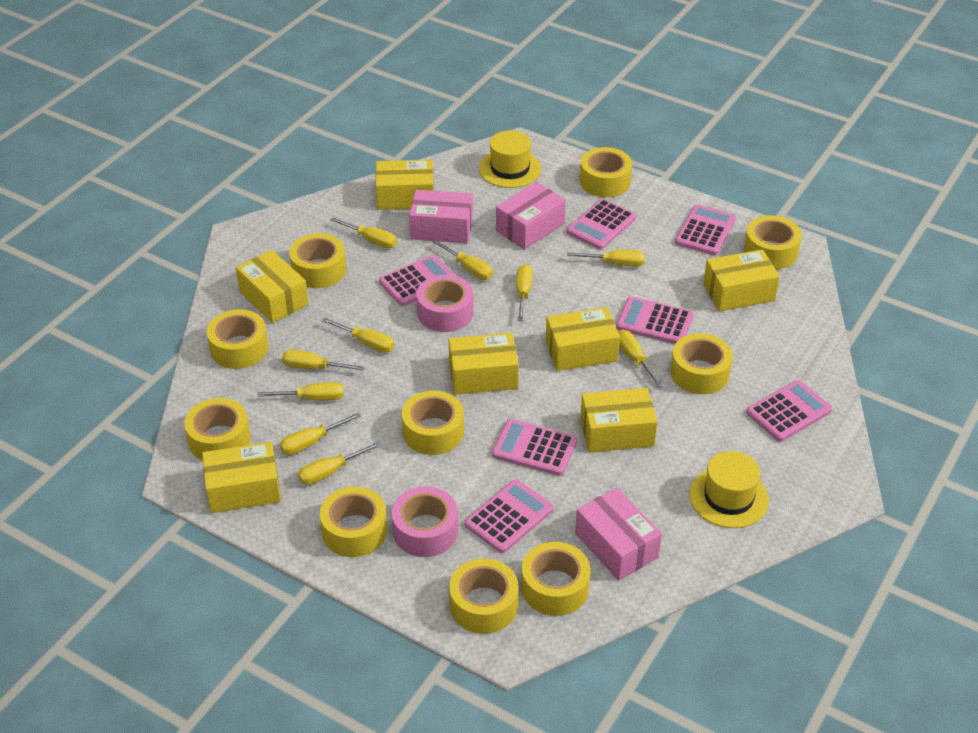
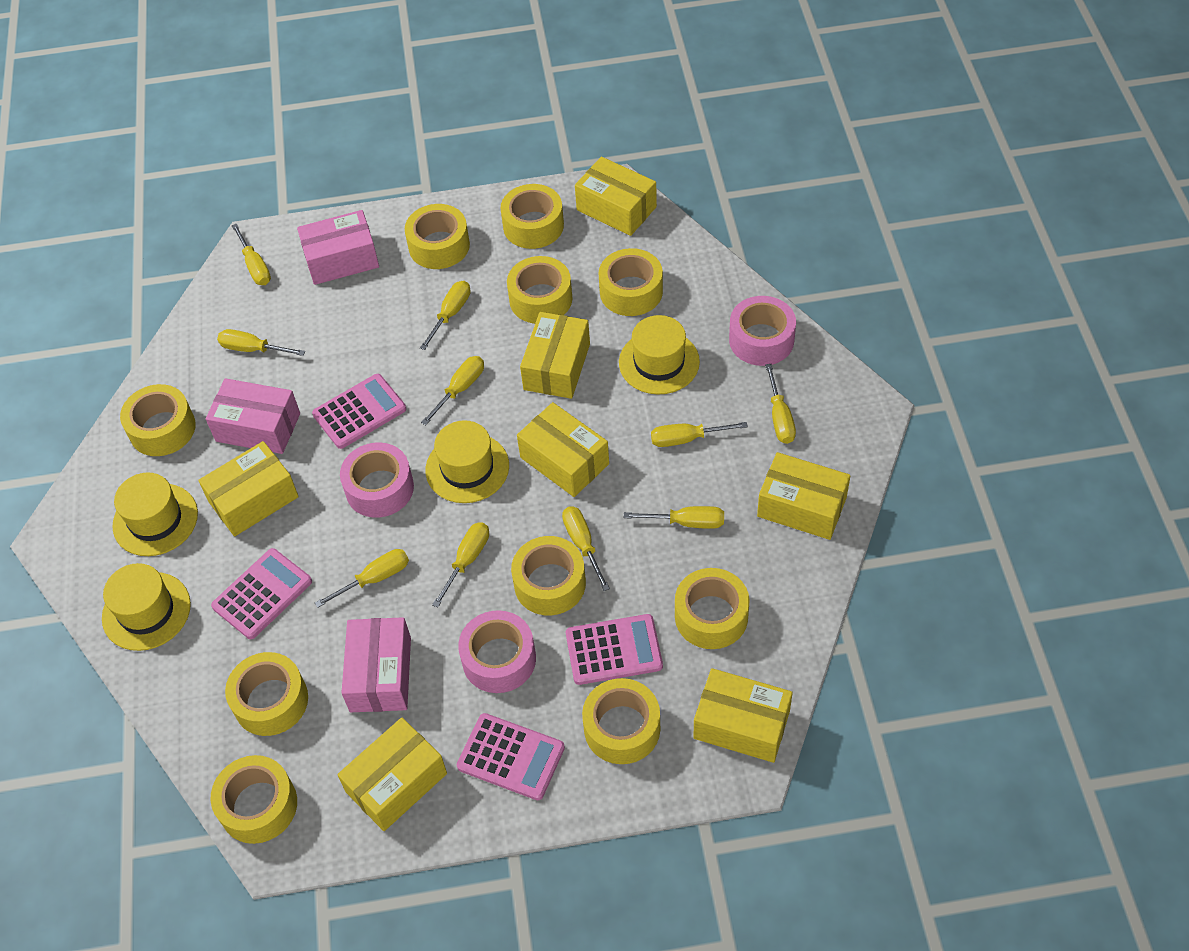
pink calculator: 7 -> 4
pink tape: 2 -> 3
yellow hat: 2 -> 4

